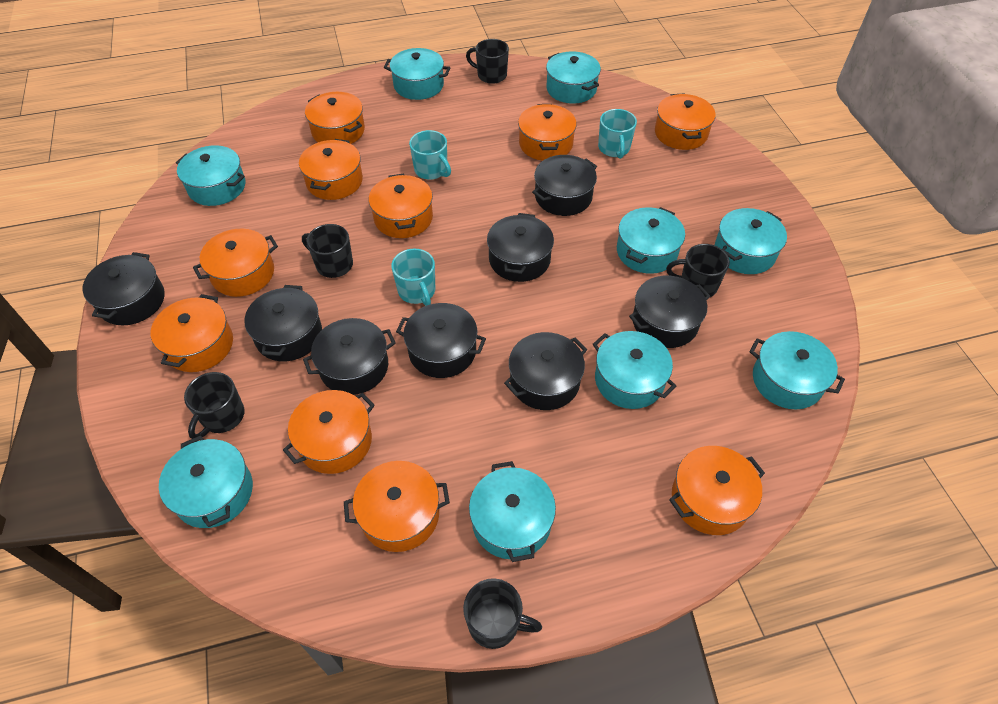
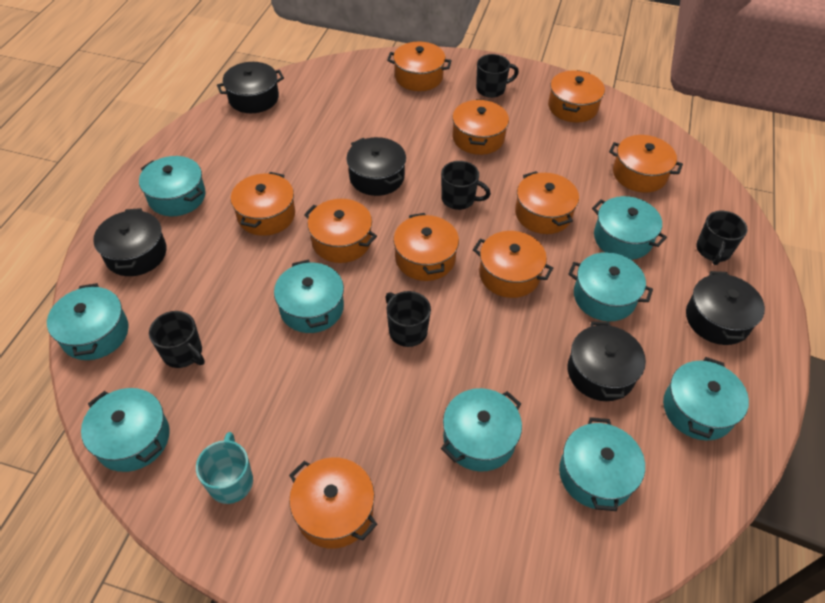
black pot: 8 -> 5
turquoise mug: 3 -> 1

